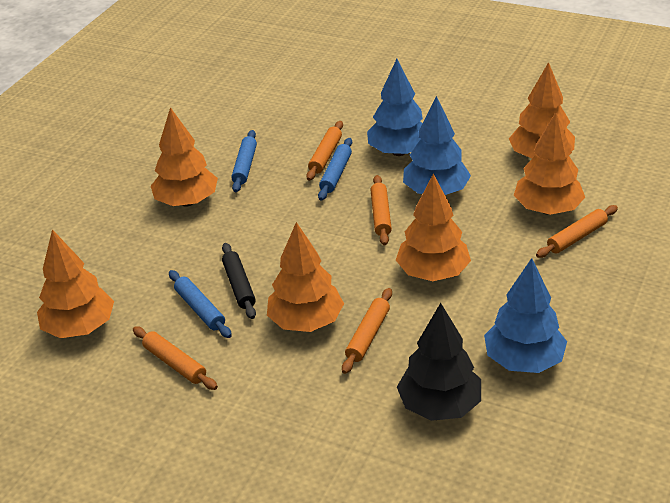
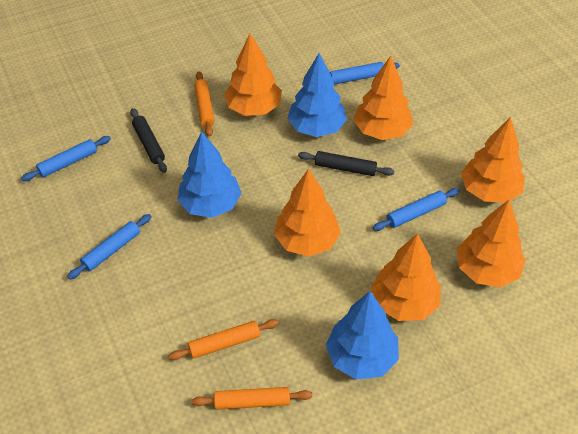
black rolling pin: 1 -> 2
black tree: 1 -> 0
blue rolling pin: 3 -> 4
orange rolling pin: 5 -> 3

